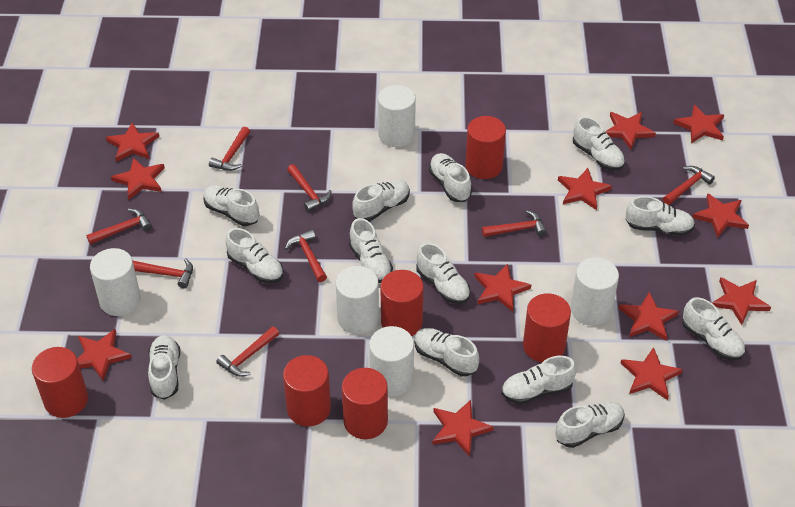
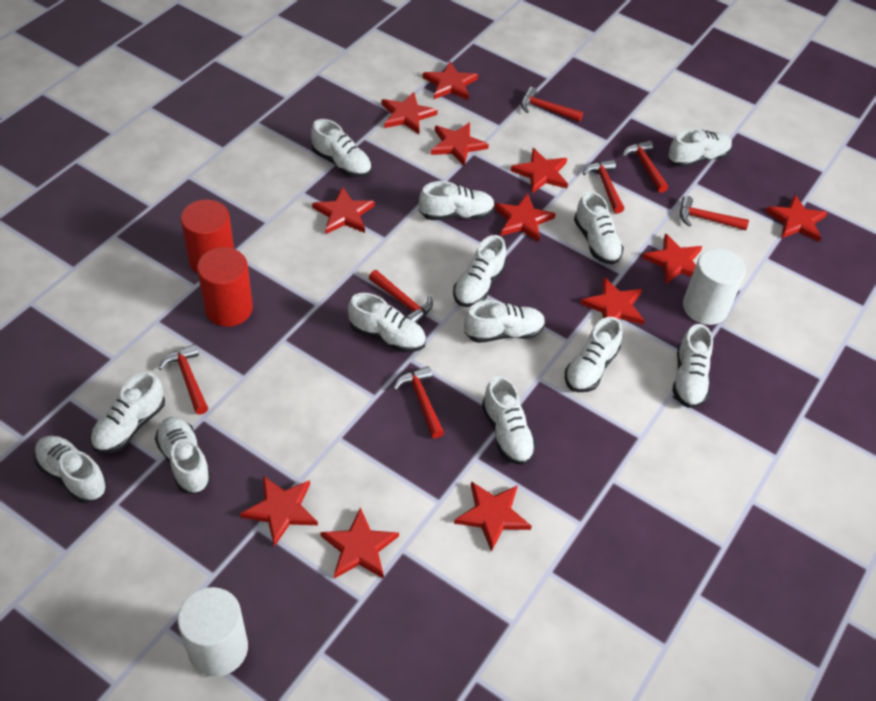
red cylinder: 6 -> 2
red hammer: 8 -> 7
white cylinder: 5 -> 2

